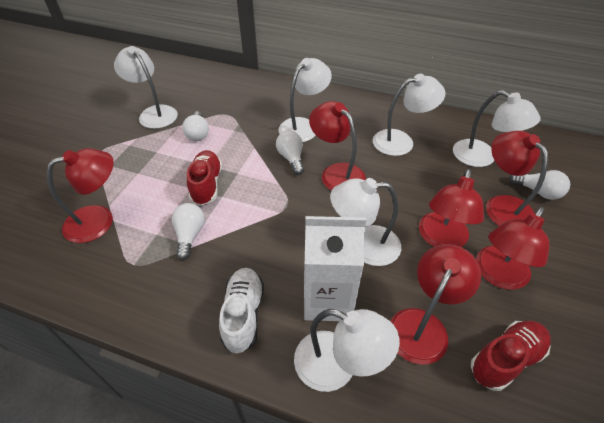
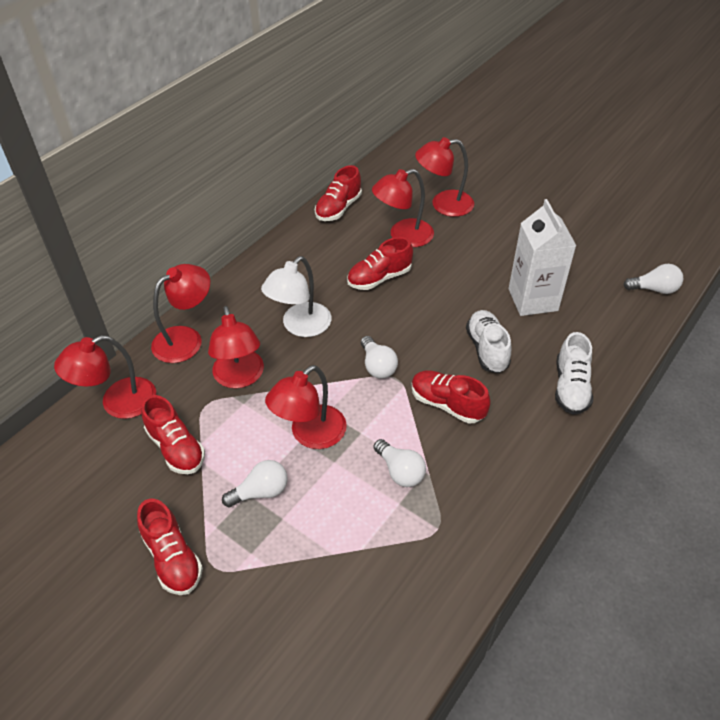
red shoe: 2 -> 5
white lamp: 6 -> 1
white shoe: 1 -> 2

